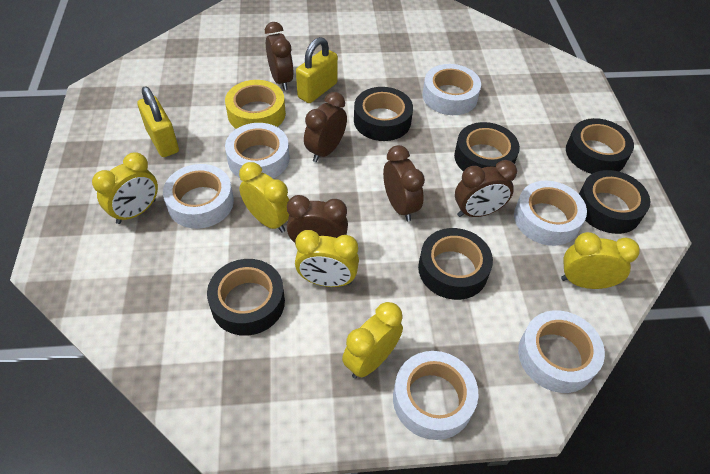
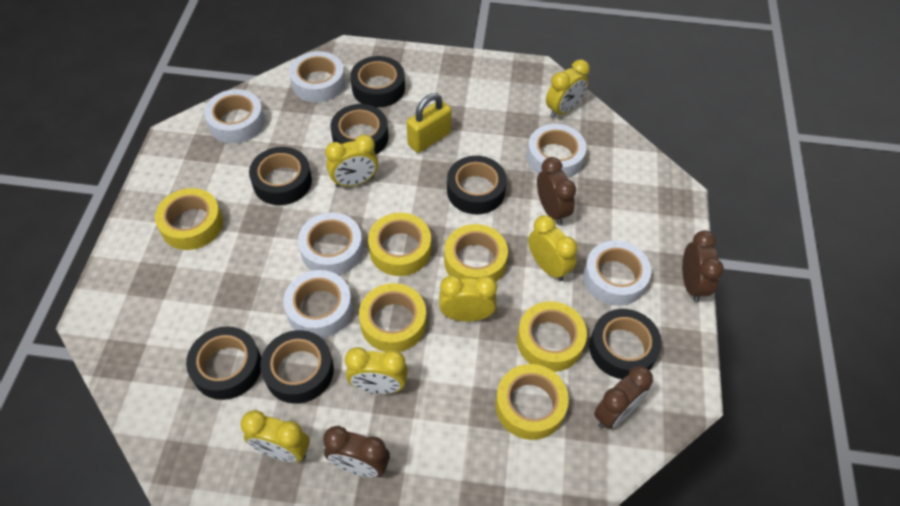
black tape: 6 -> 7
brown clock: 5 -> 4
yellow clock: 5 -> 6
yellow padlock: 2 -> 1
yellow tape: 1 -> 6

